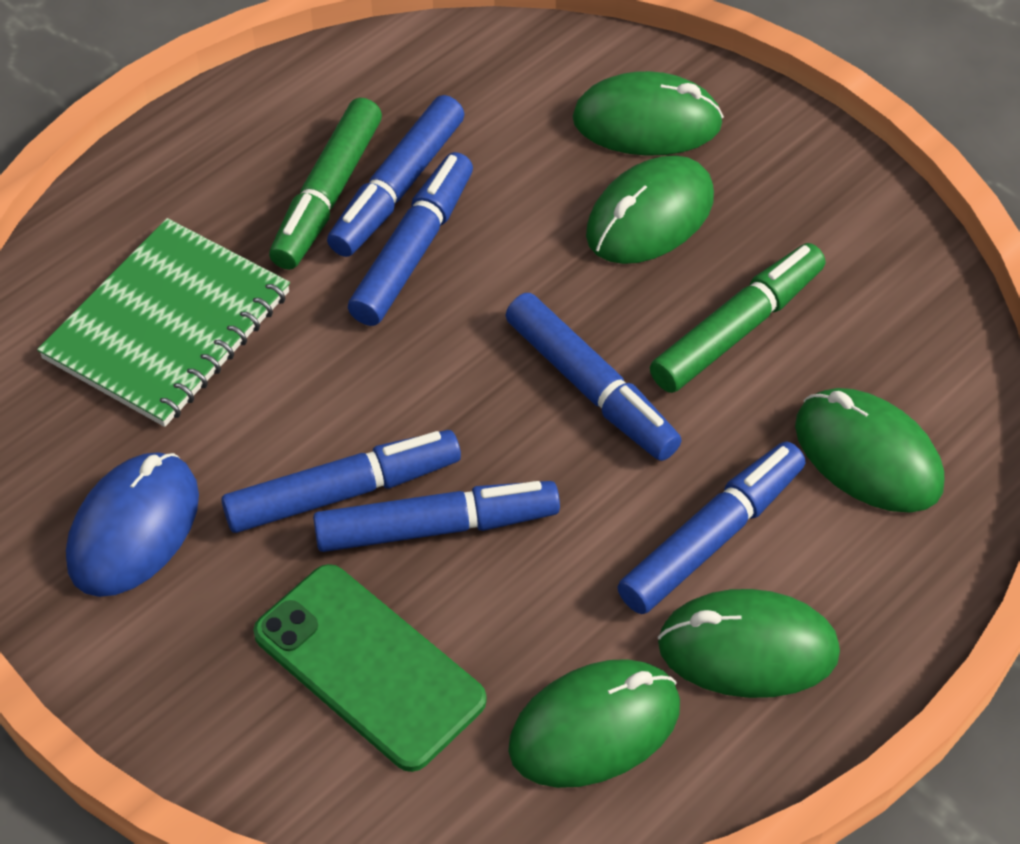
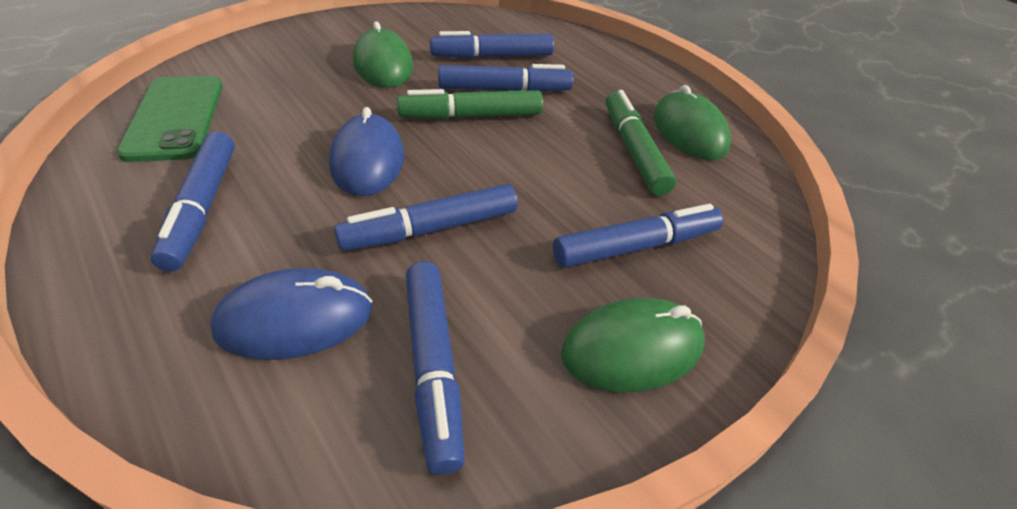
blue mouse: 1 -> 2
green mouse: 5 -> 3
green notebook: 1 -> 0

